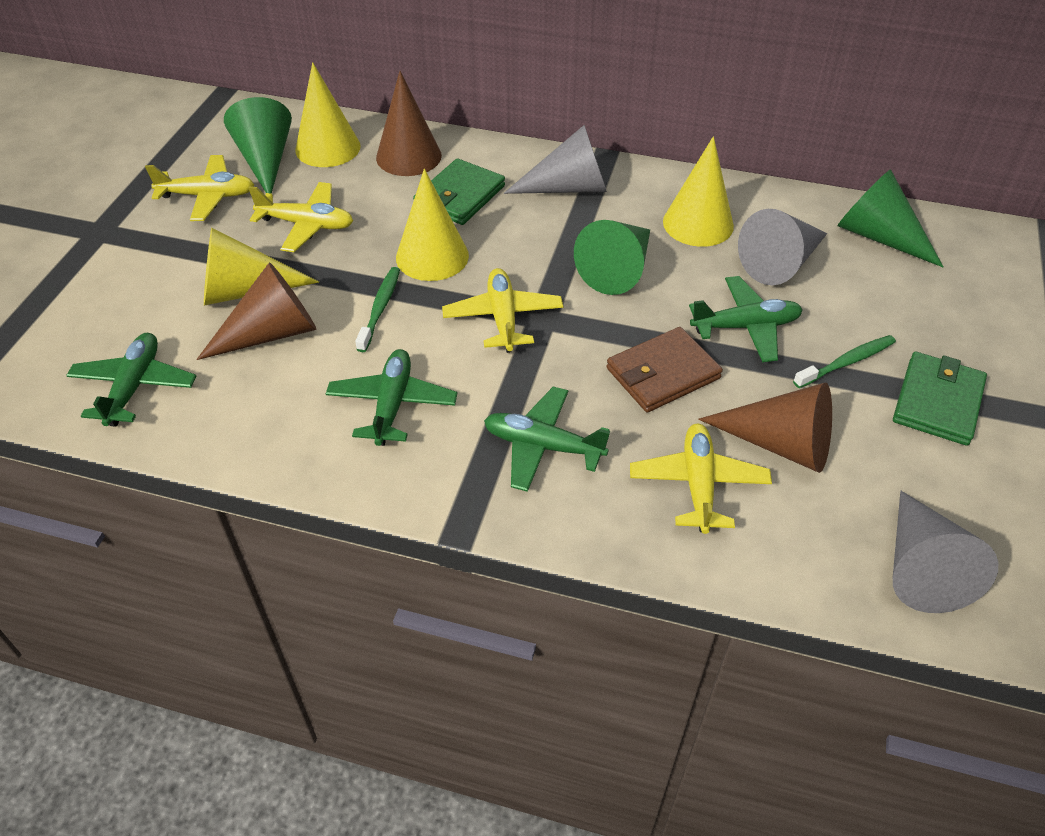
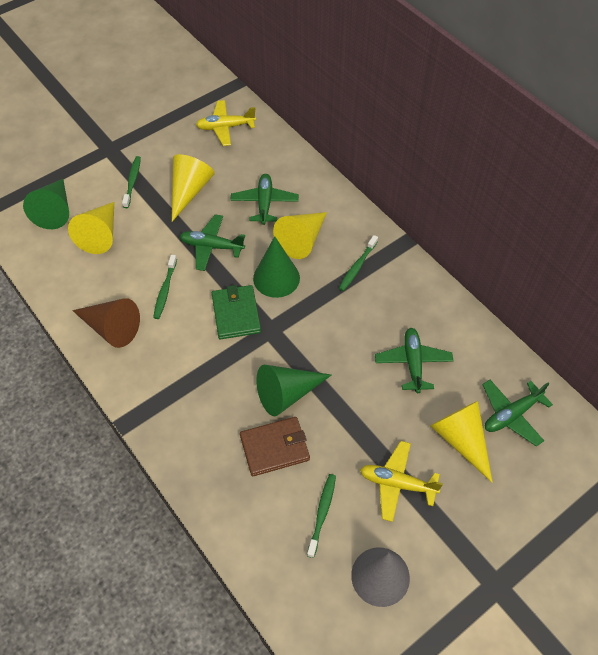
brown cone: 3 -> 1
green toothbrush: 2 -> 4
green wallet: 2 -> 1
grey cone: 3 -> 1
yellow plane: 4 -> 2

